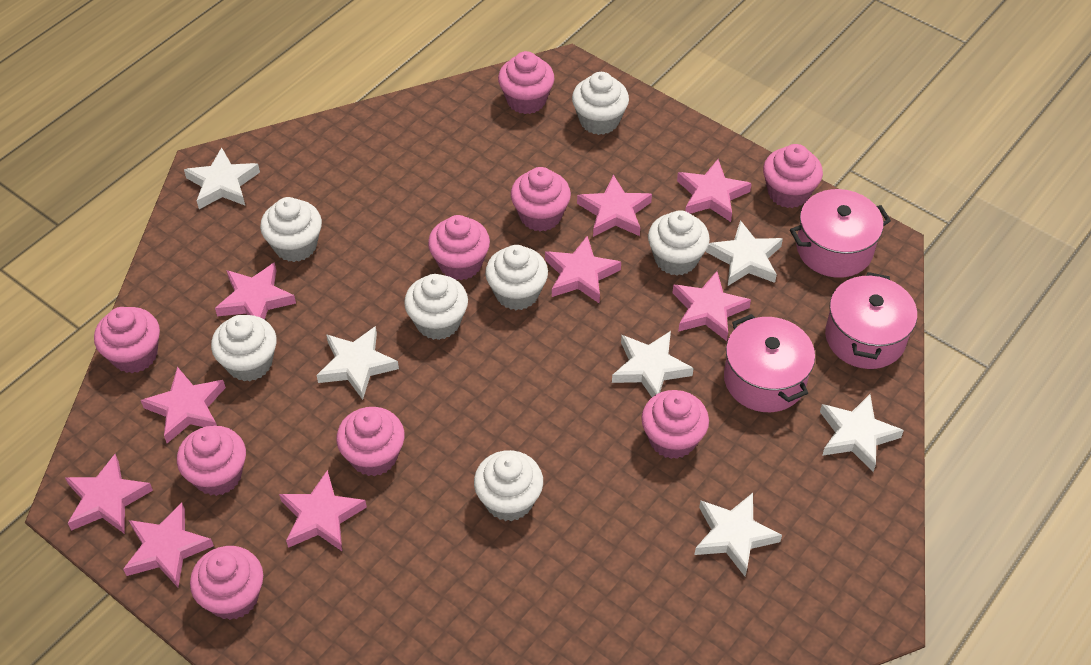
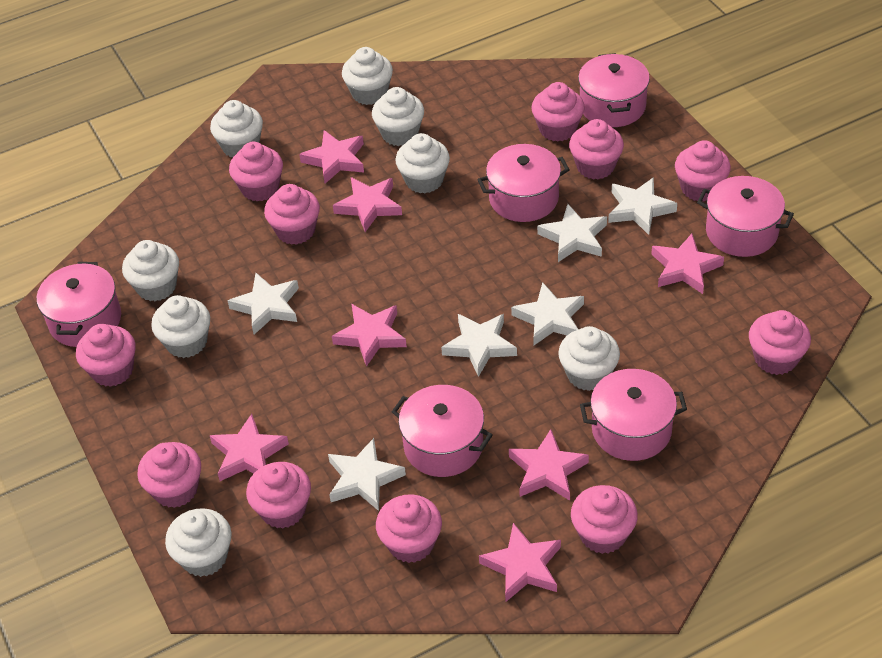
pink cupcake: 9 -> 11
pink pot: 3 -> 6
pink star: 9 -> 7
white cupcake: 7 -> 8

